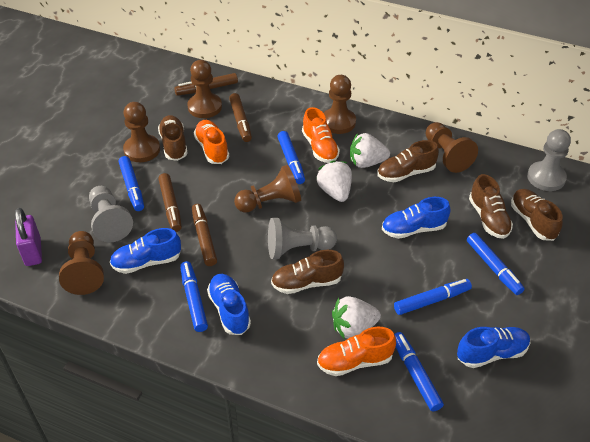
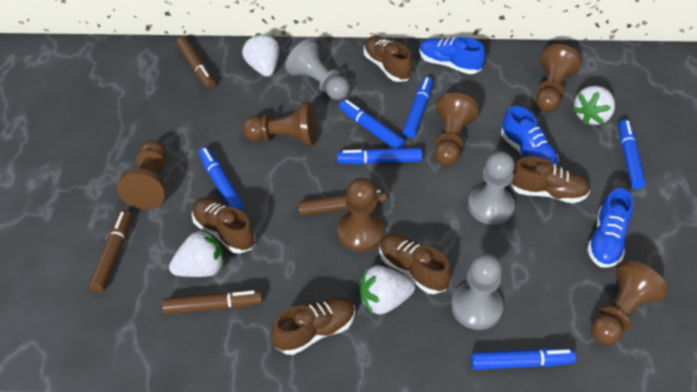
blue shoe: 4 -> 3
orange shoe: 3 -> 0
purple padlock: 1 -> 0
white strawberry: 3 -> 4

